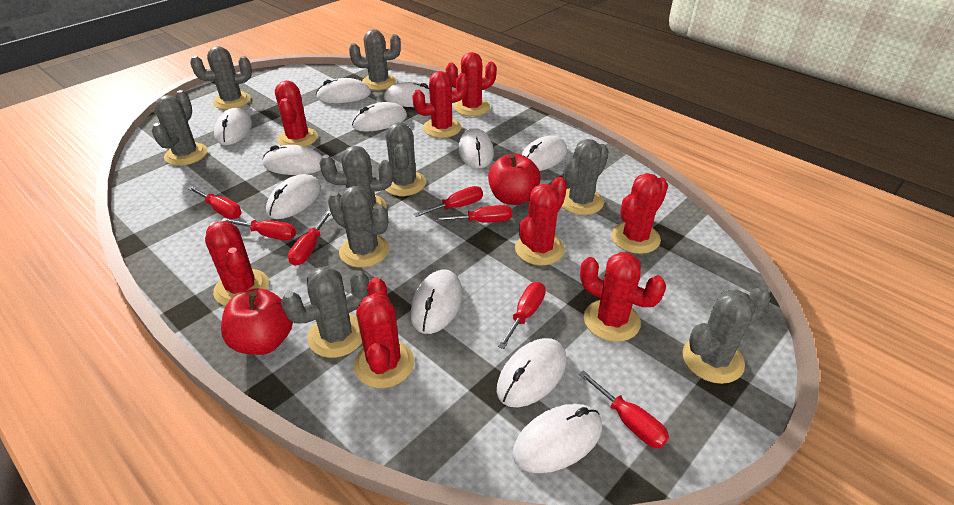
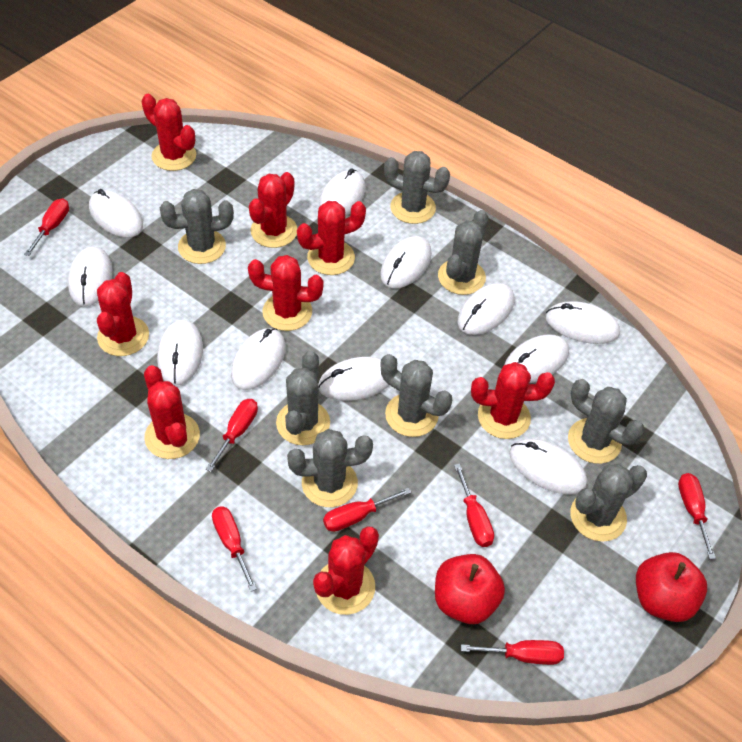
grey cactus: 9 -> 8

